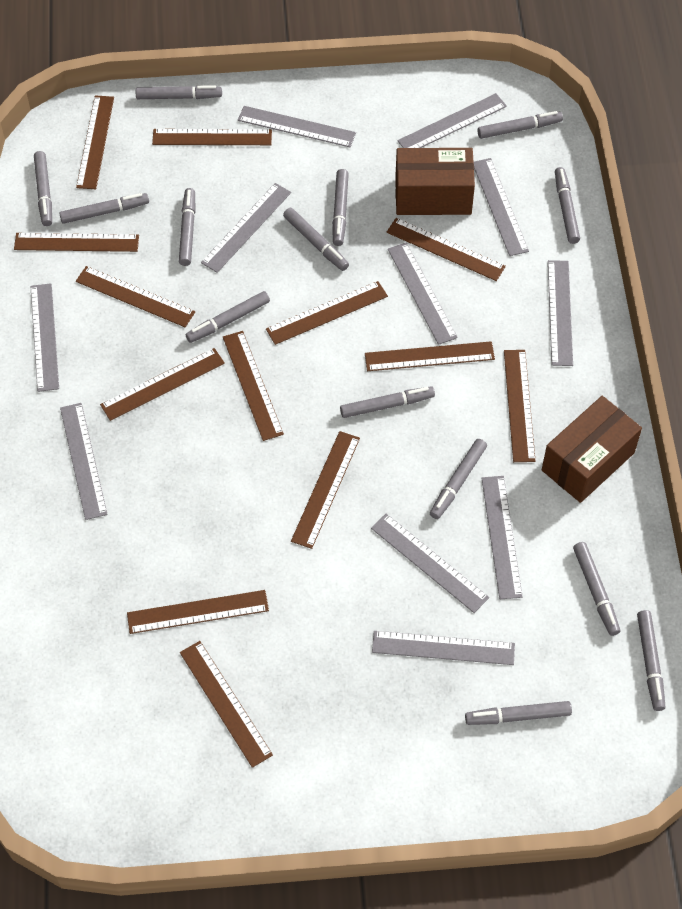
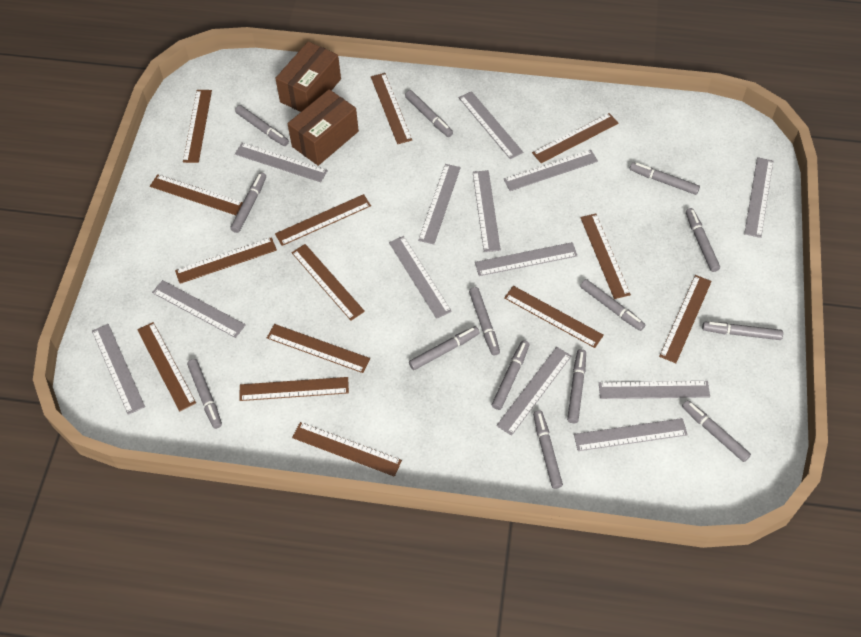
brown ruler: 13 -> 14
grey ruler: 11 -> 13

